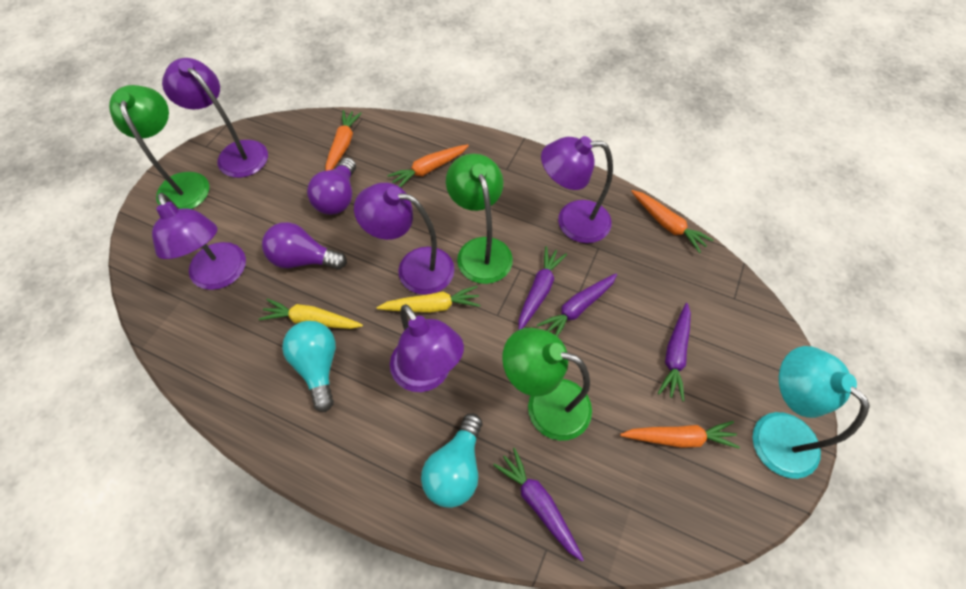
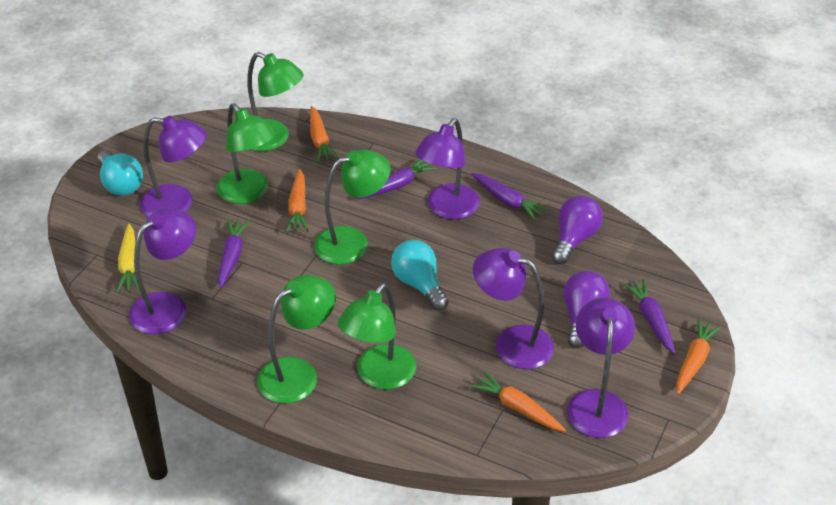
green lamp: 3 -> 5
turquoise lamp: 1 -> 0
yellow carrot: 2 -> 1

